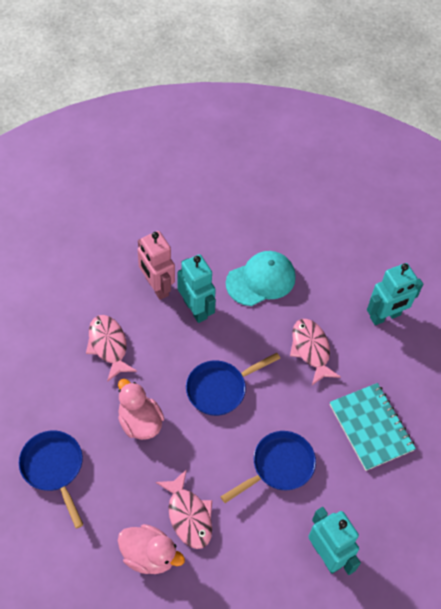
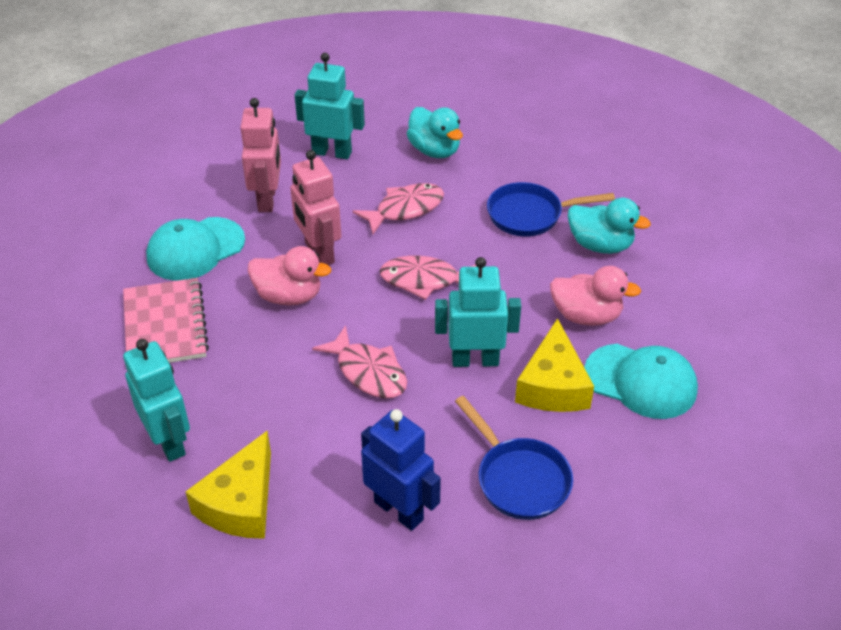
blue pan: 3 -> 2
blue robot: 0 -> 1
pink notebook: 0 -> 1
pink robot: 1 -> 2
turquoise cap: 1 -> 2
turquoise duck: 0 -> 2
turquoise notebook: 1 -> 0
yellow cheese: 0 -> 2

